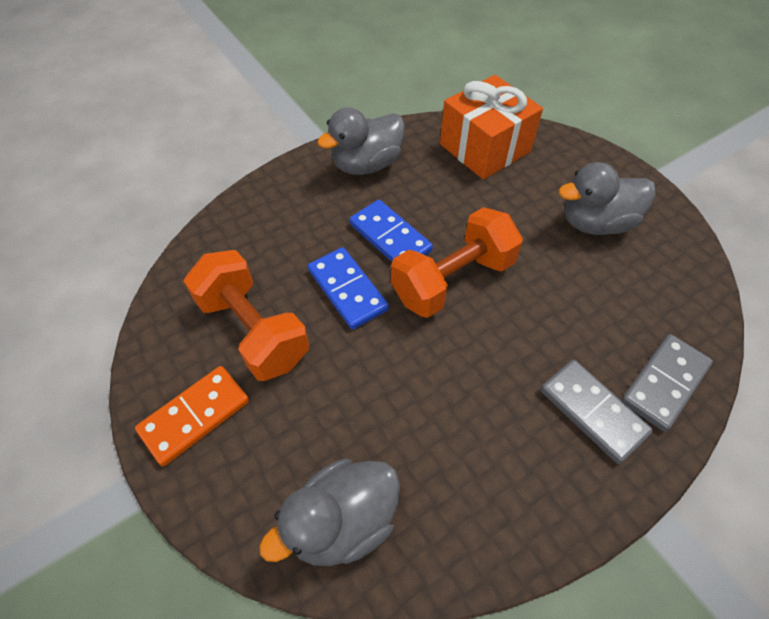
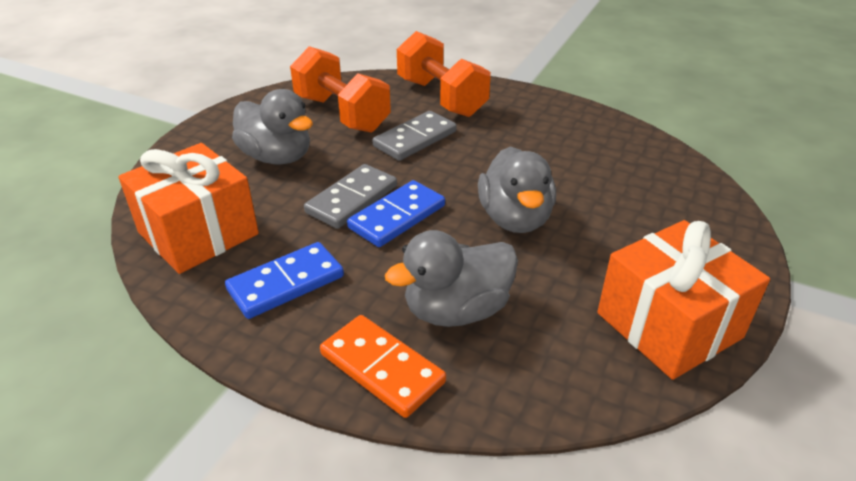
orange gift: 1 -> 2

